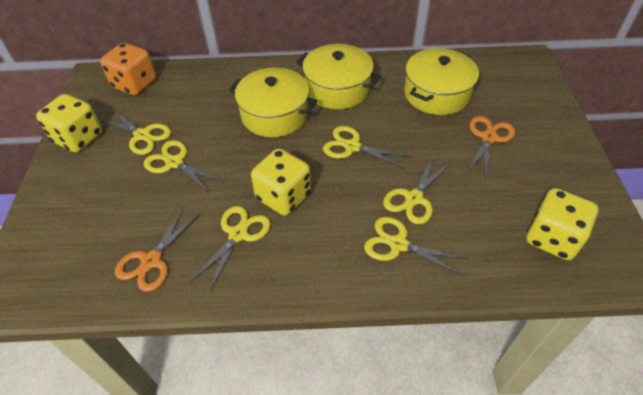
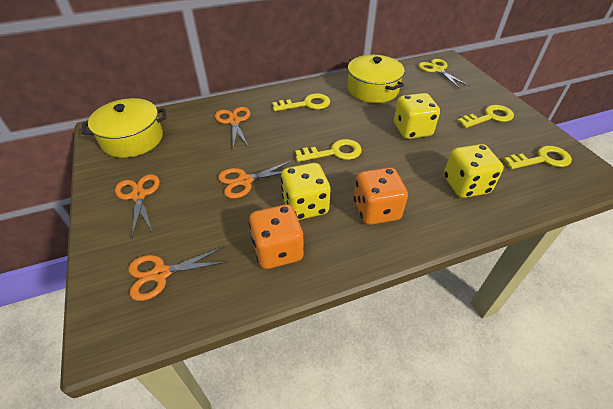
orange dice: 1 -> 2
orange scissors: 2 -> 4
yellow key: 0 -> 4
yellow pot: 3 -> 2
yellow scissors: 6 -> 1

